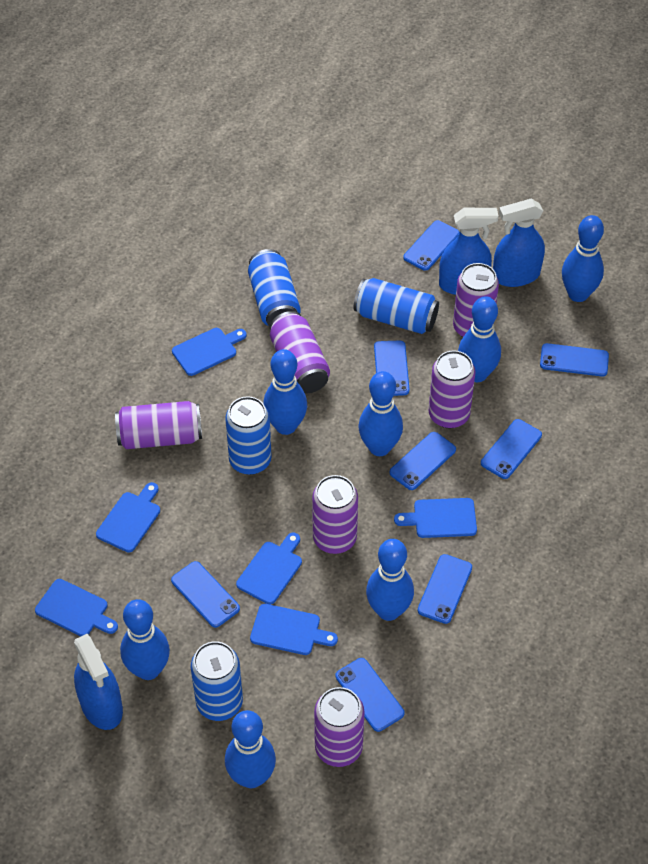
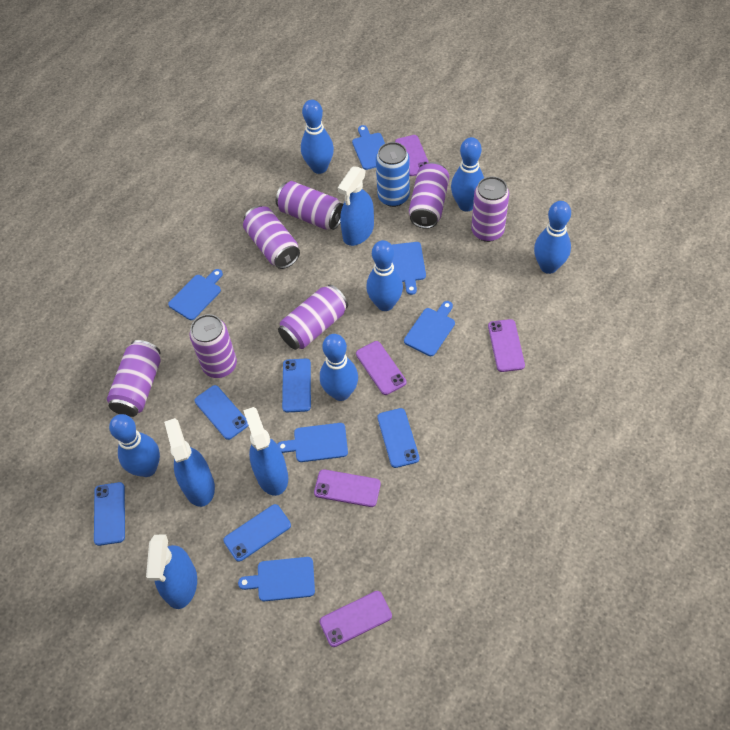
blue bowling pin: 7 -> 6
blue can: 4 -> 1
blue phone: 8 -> 5
blue spray bottle: 3 -> 4
purple can: 6 -> 7
purple phone: 0 -> 5

